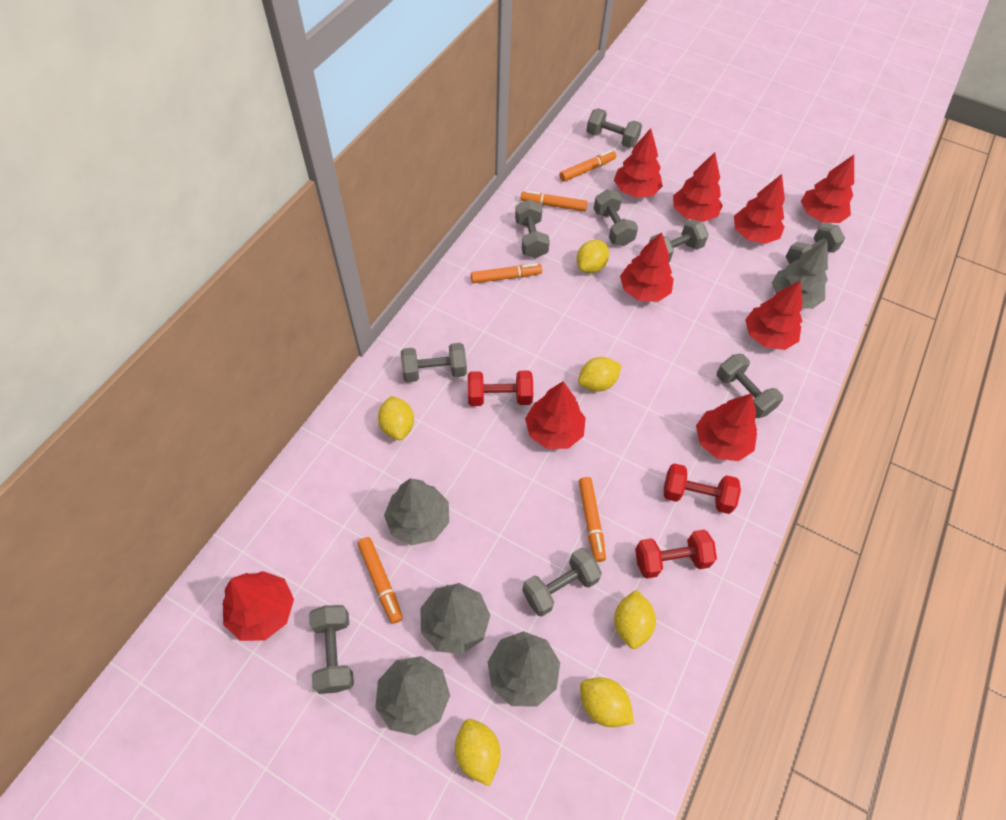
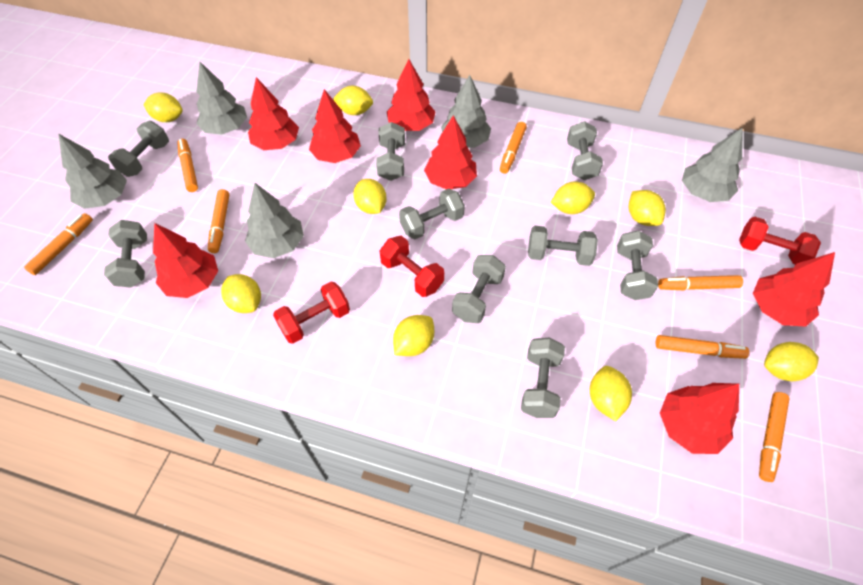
orange marker: 5 -> 7
red tree: 9 -> 7
yellow lemon: 6 -> 9

